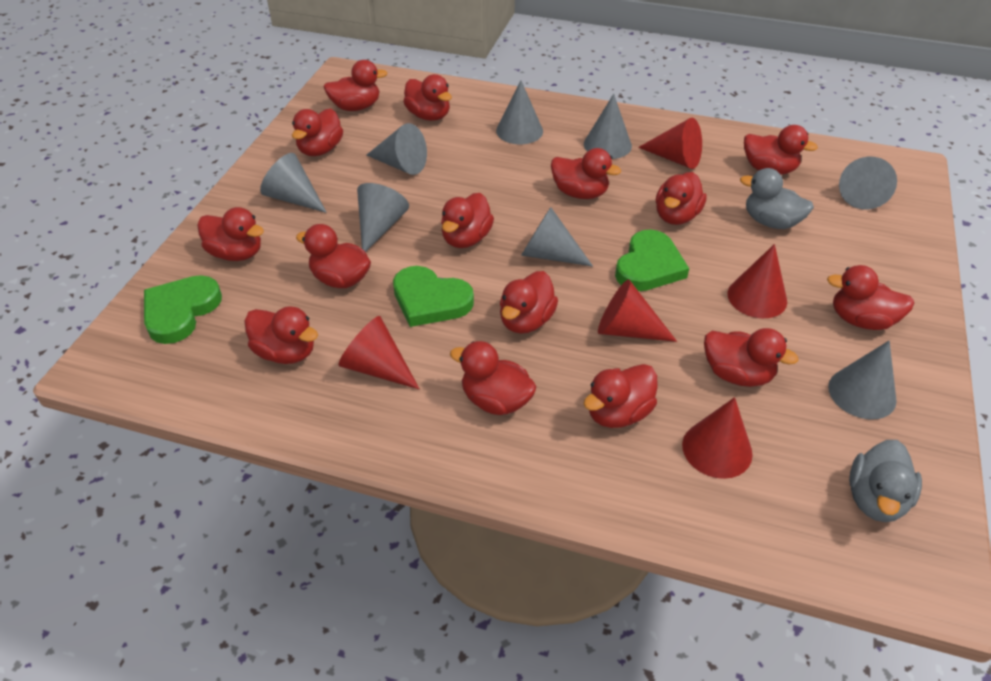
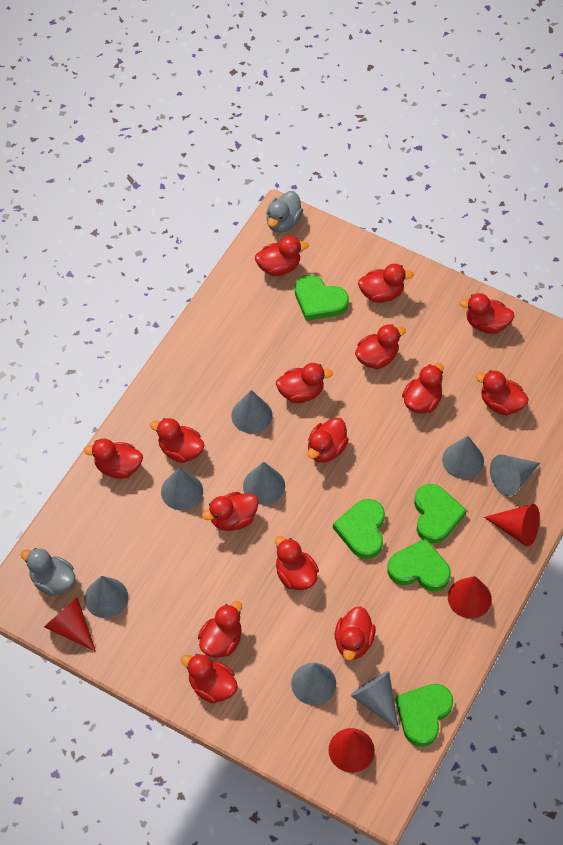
green heart: 3 -> 5
red cone: 5 -> 4

